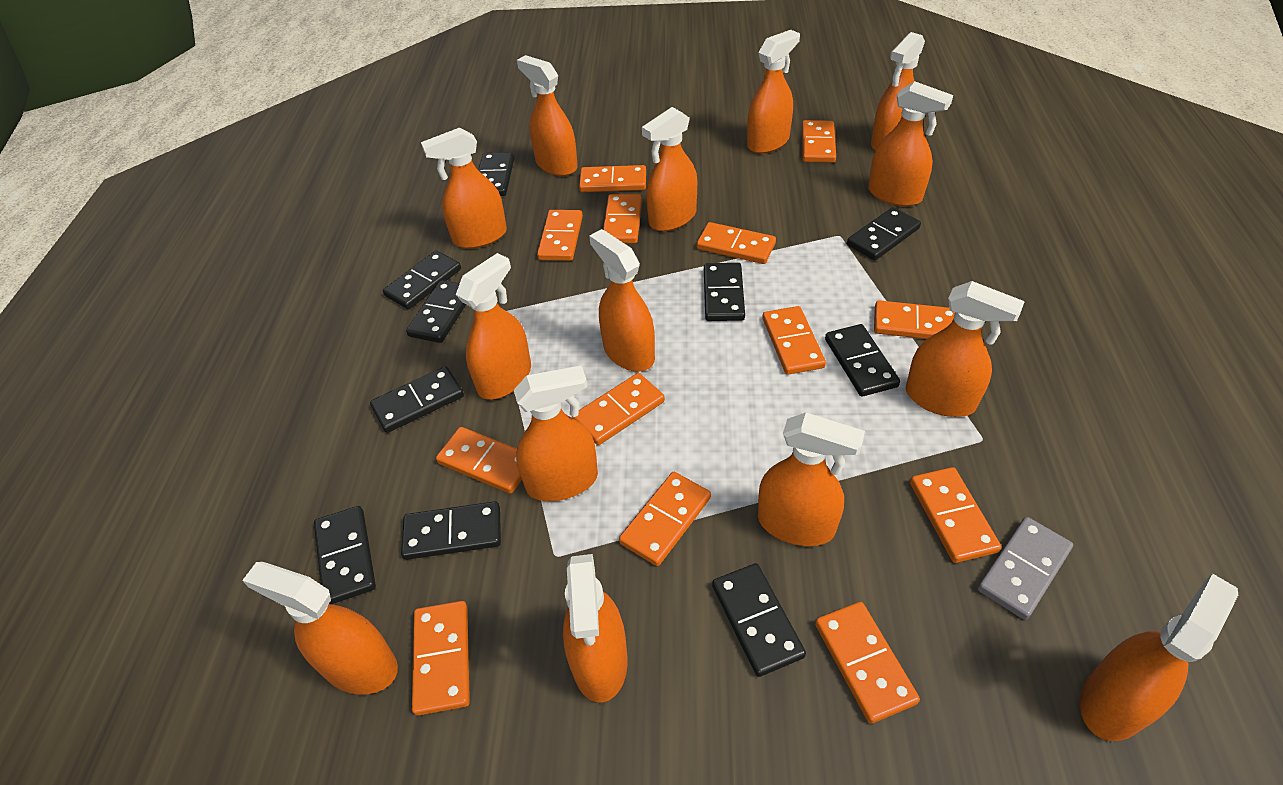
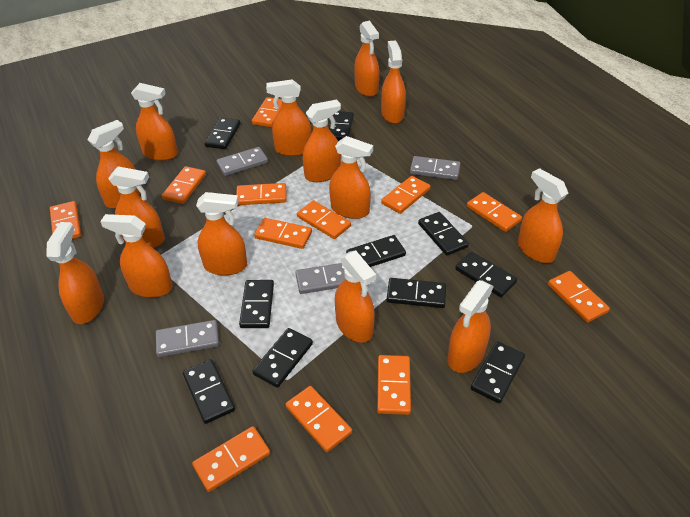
grey domino: 1 -> 4
orange domino: 13 -> 12

